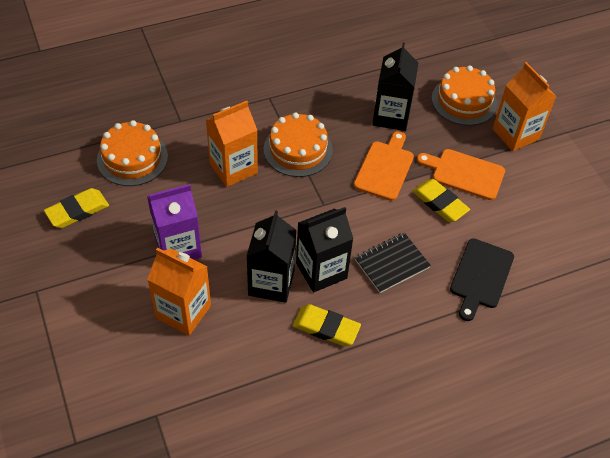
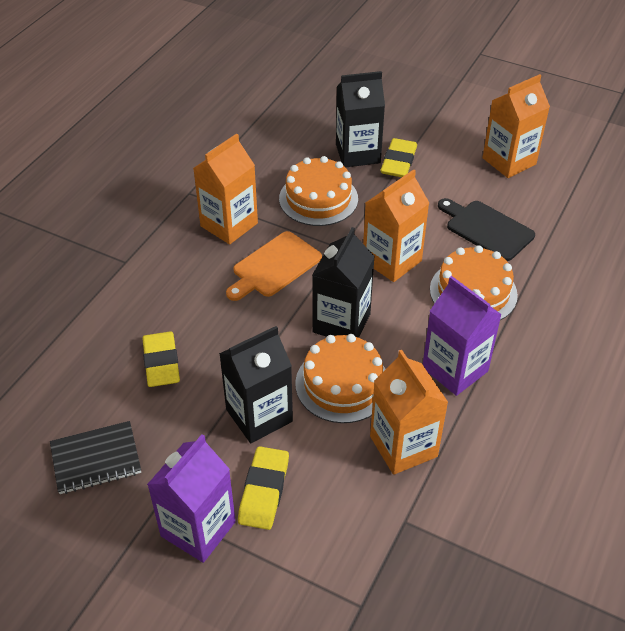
orange carton: 3 -> 4
orange cutting board: 2 -> 1
purple carton: 1 -> 2

